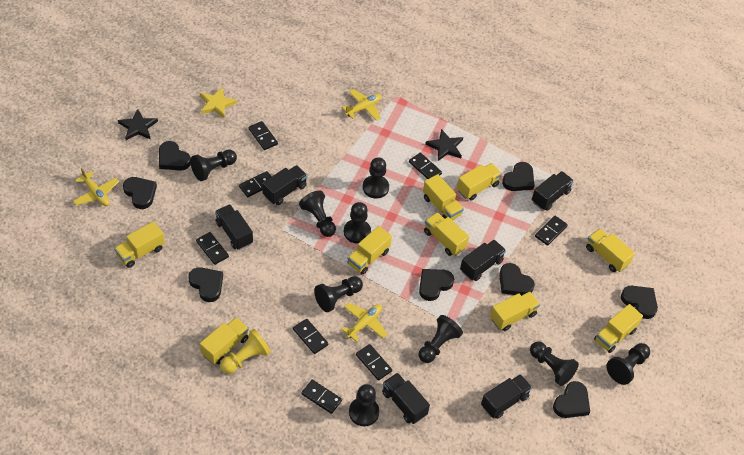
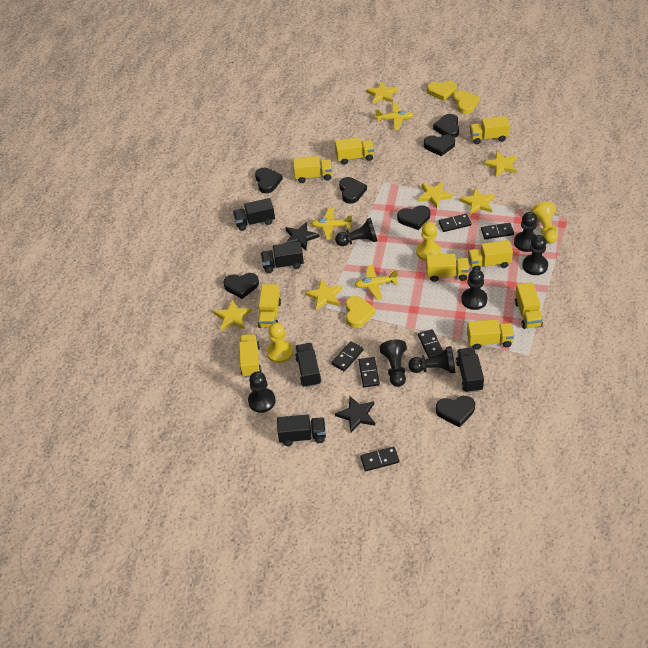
black domino: 8 -> 6
black heart: 8 -> 7
black pawn: 9 -> 7
black truck: 6 -> 5
yellow heart: 0 -> 3
yellow pawn: 1 -> 3
yellow star: 1 -> 6

